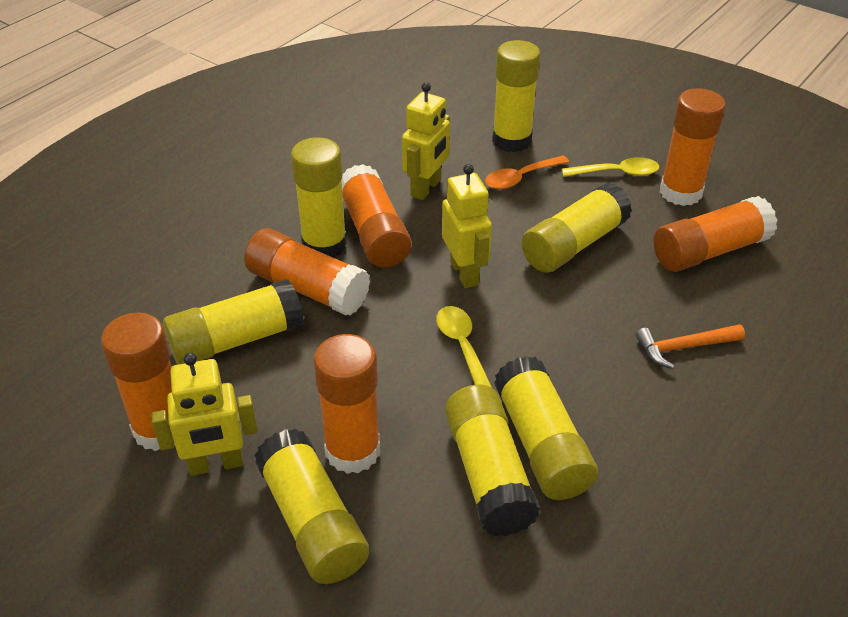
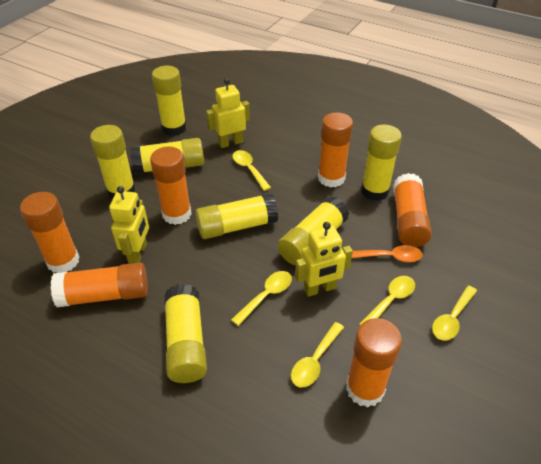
orange hammer: 1 -> 0
yellow spoon: 2 -> 5

